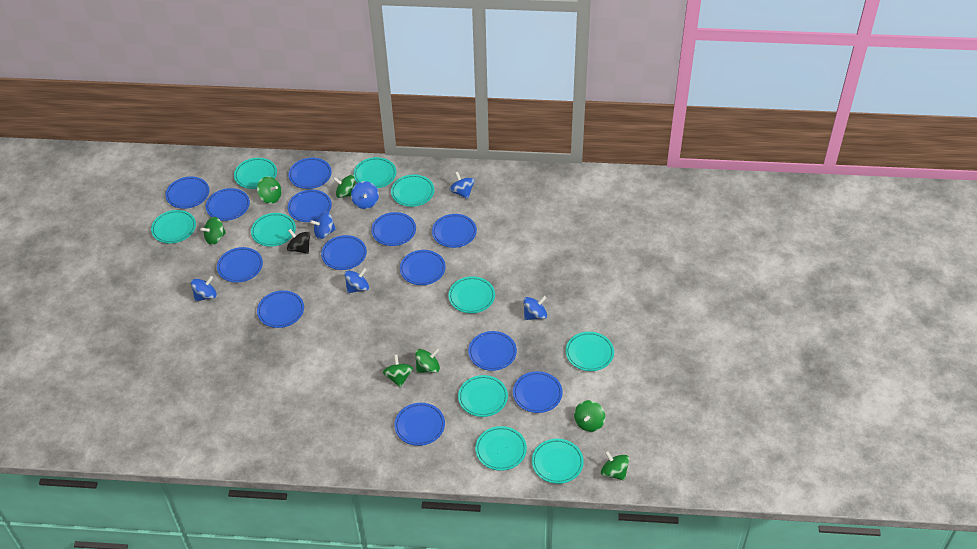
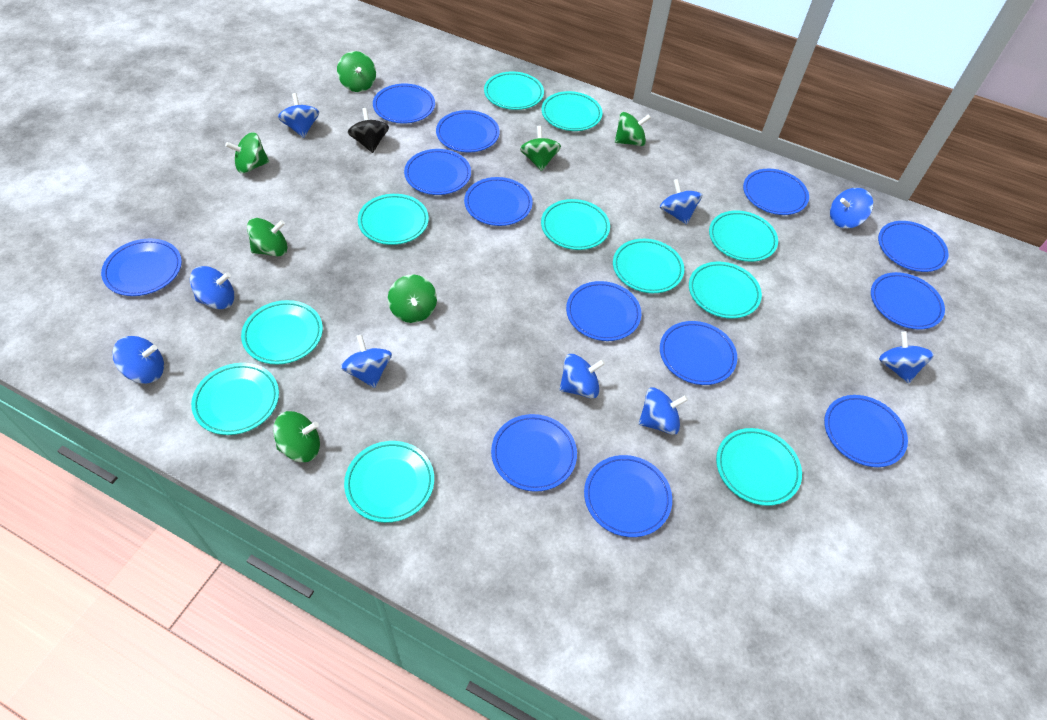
blue spinning top: 6 -> 9
turquoise plate: 10 -> 11

